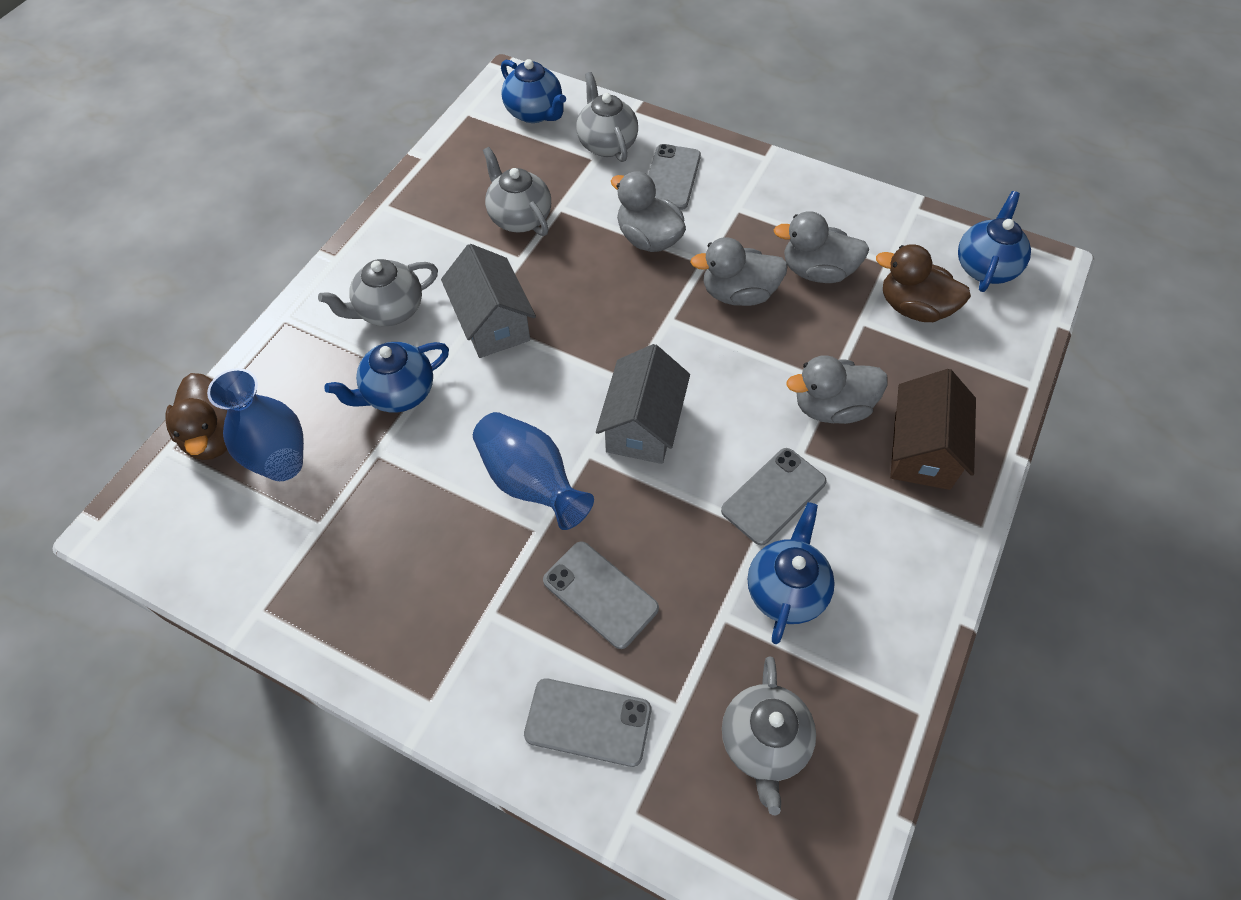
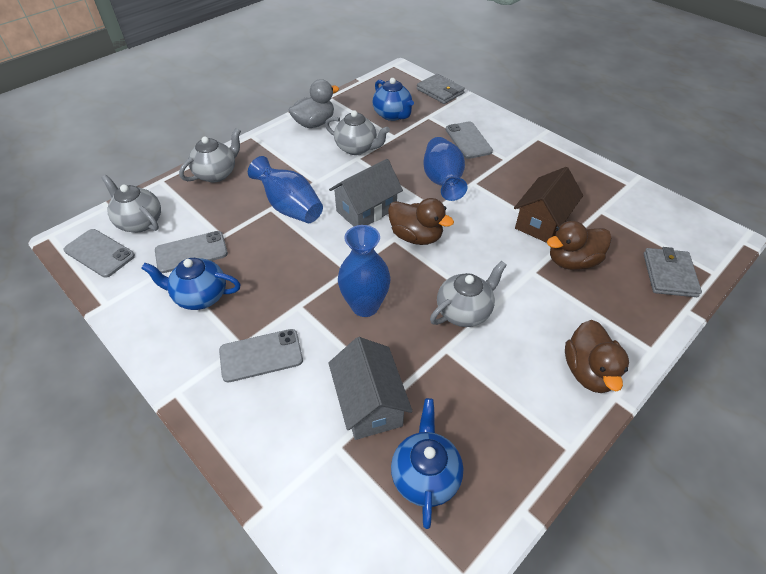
blue teapot: 4 -> 3
blue vase: 2 -> 3
brown duck: 2 -> 3
grey duck: 4 -> 1
grey wallet: 0 -> 2

